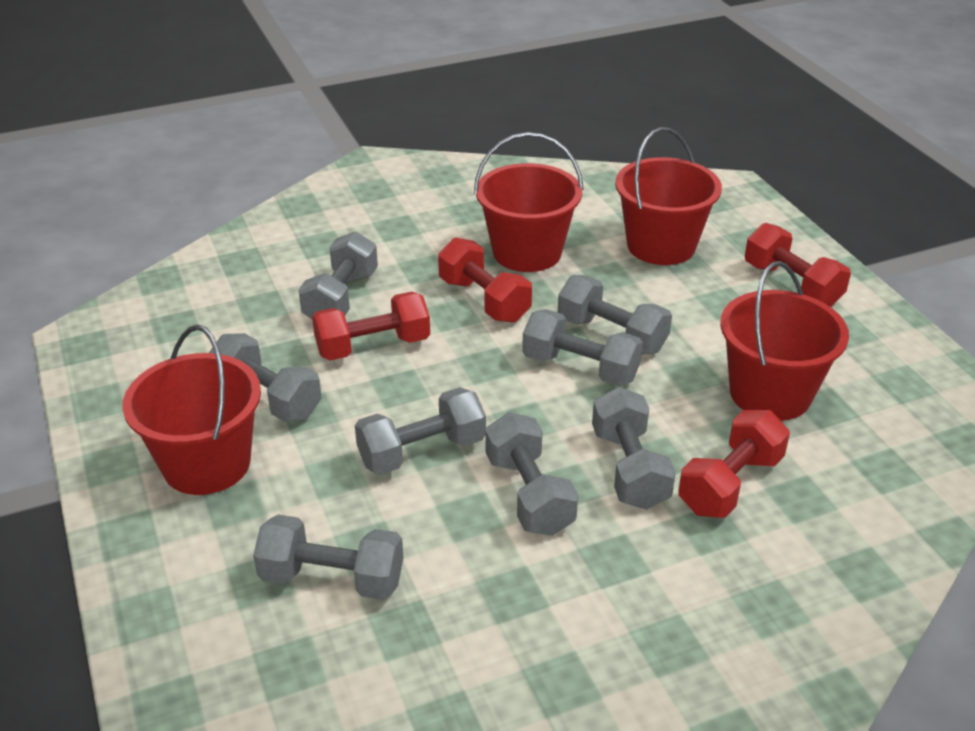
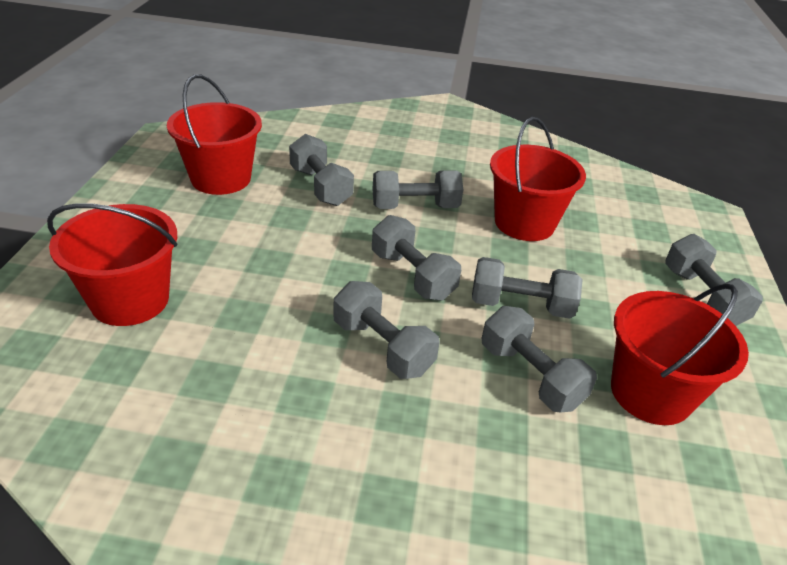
grey dumbbell: 8 -> 7
red dumbbell: 4 -> 0

